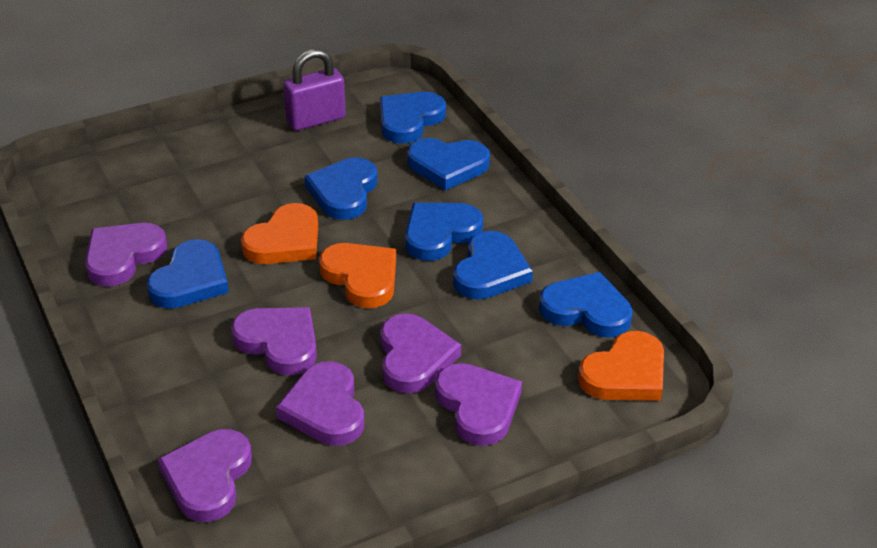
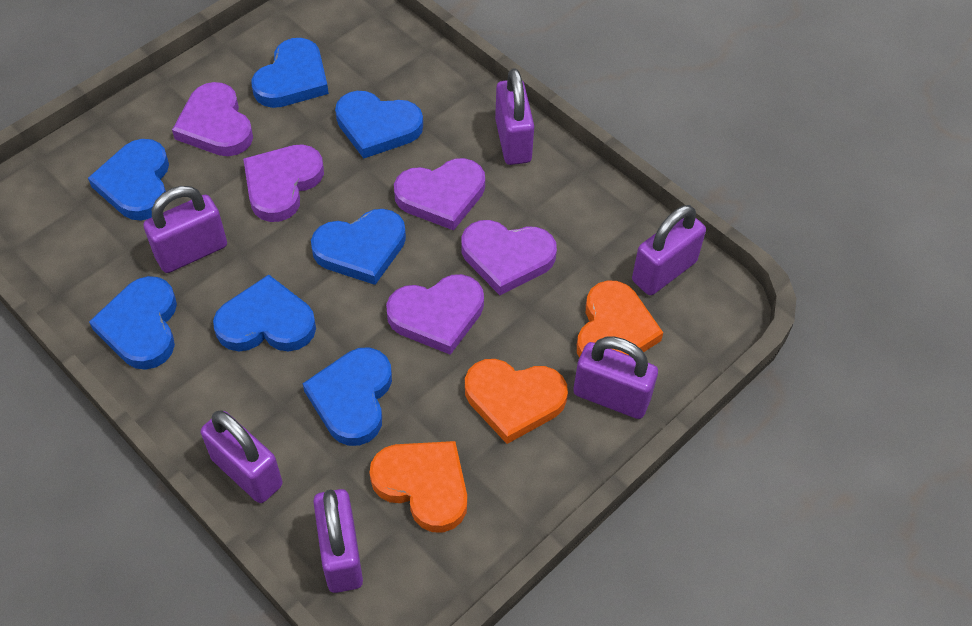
purple heart: 6 -> 5
purple padlock: 1 -> 6

